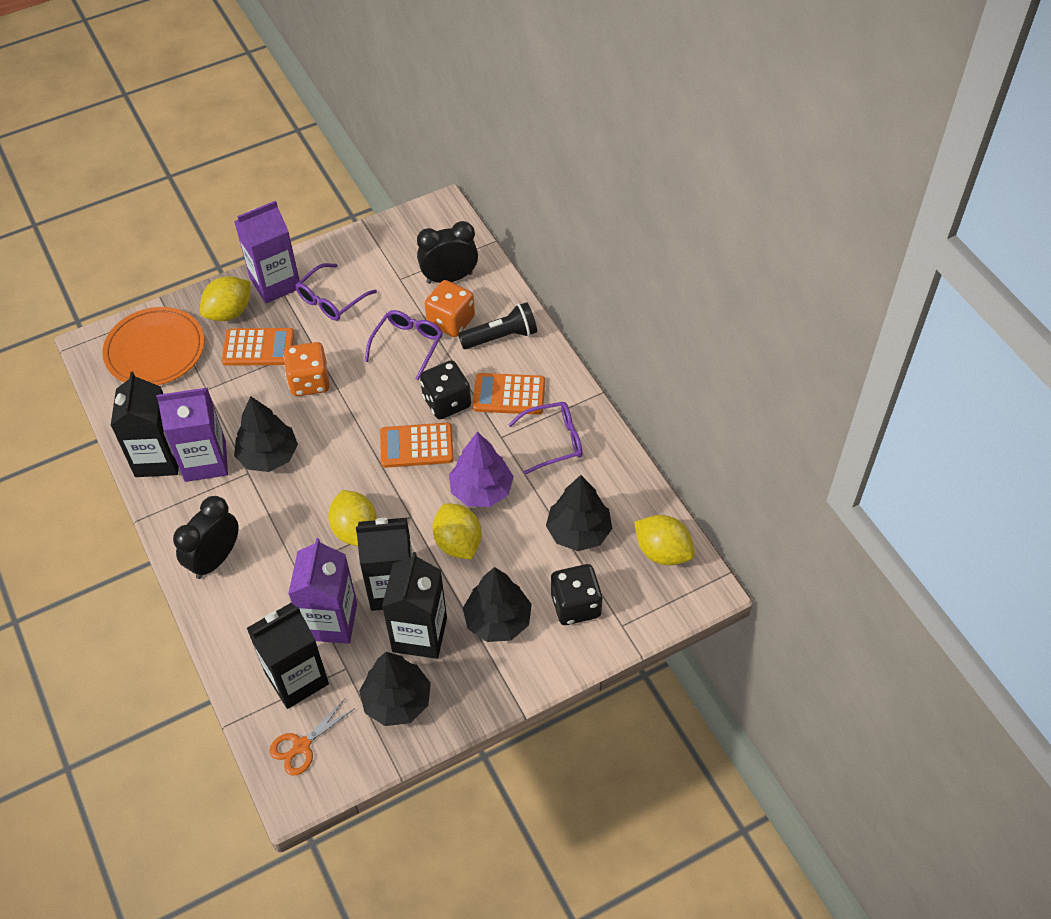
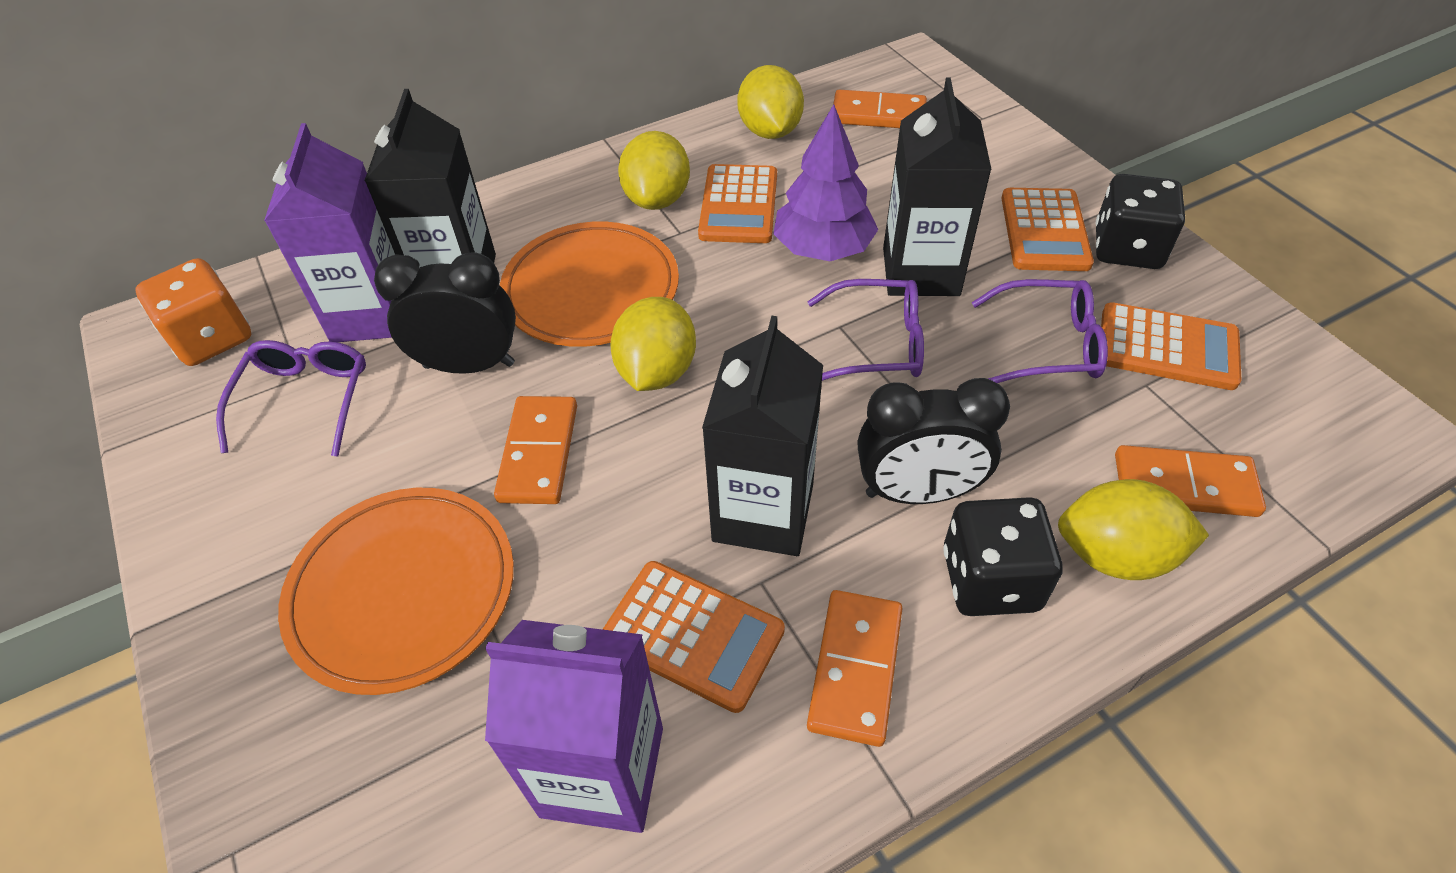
black carton: 4 -> 3
black flashlight: 1 -> 0
black tree: 4 -> 0
orange calculator: 3 -> 4
orange dice: 2 -> 1
orange domino: 0 -> 4
orange plate: 1 -> 2
orange scissors: 1 -> 0
purple carton: 3 -> 2

